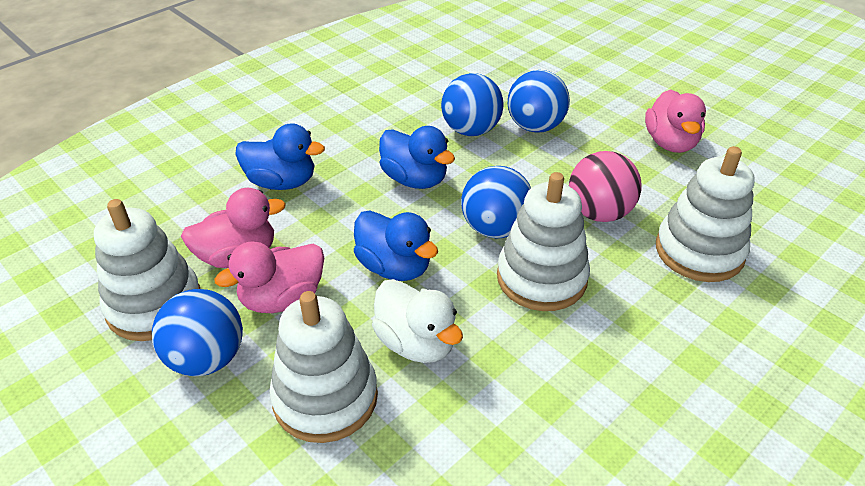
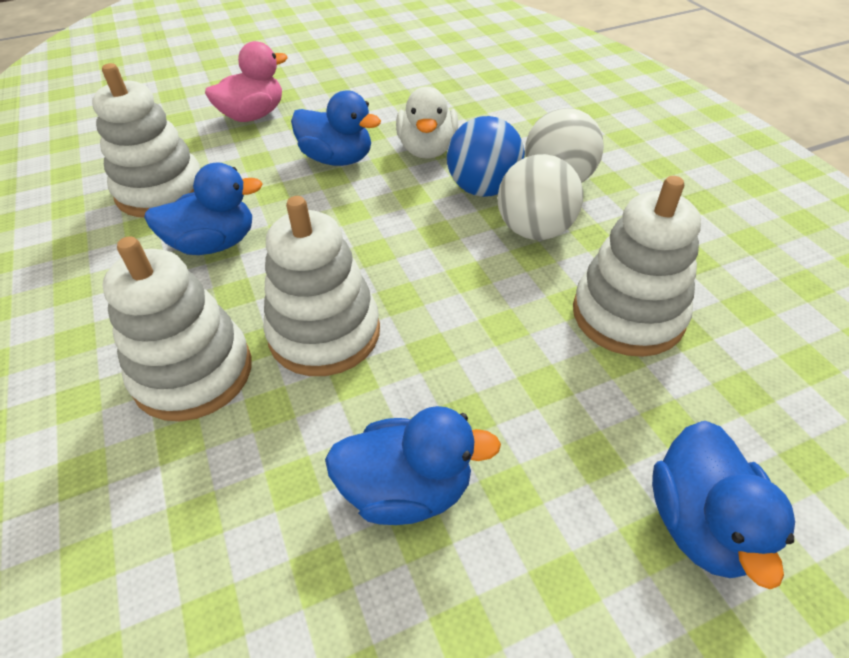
blue ball: 4 -> 1
blue duck: 3 -> 4
pink ball: 1 -> 0
pink duck: 3 -> 1
white ball: 0 -> 2

